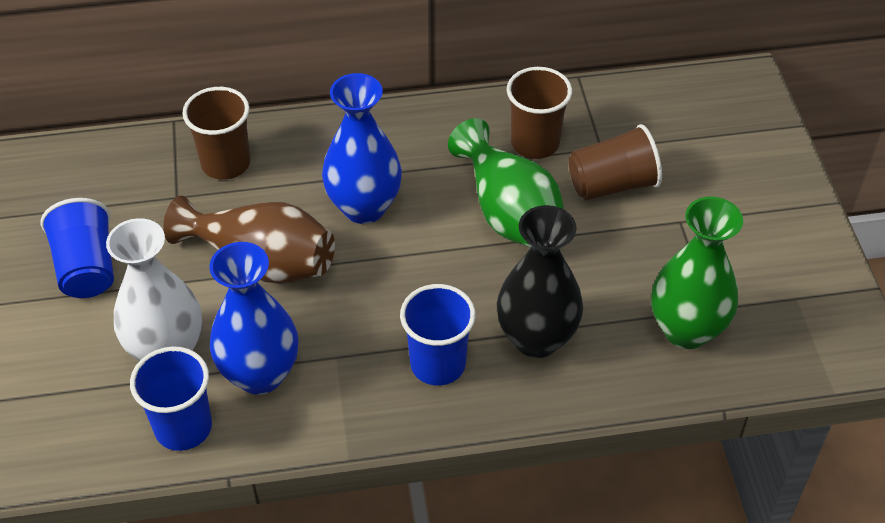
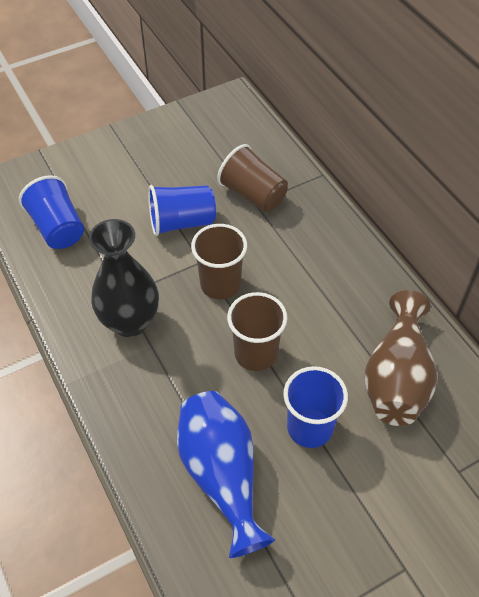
blue vase: 2 -> 1
green vase: 2 -> 0
white vase: 1 -> 0

